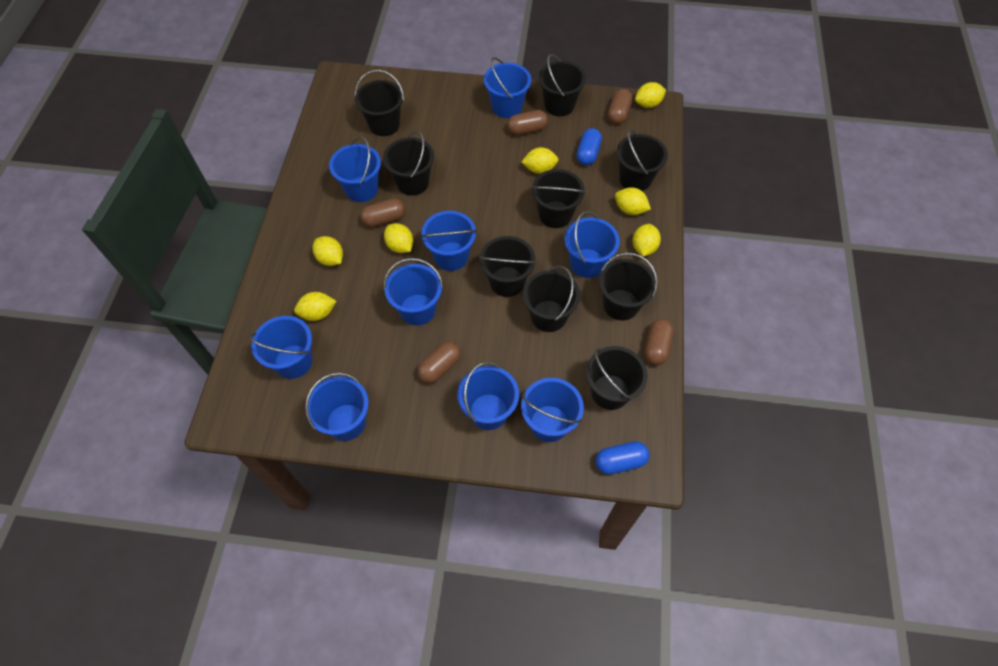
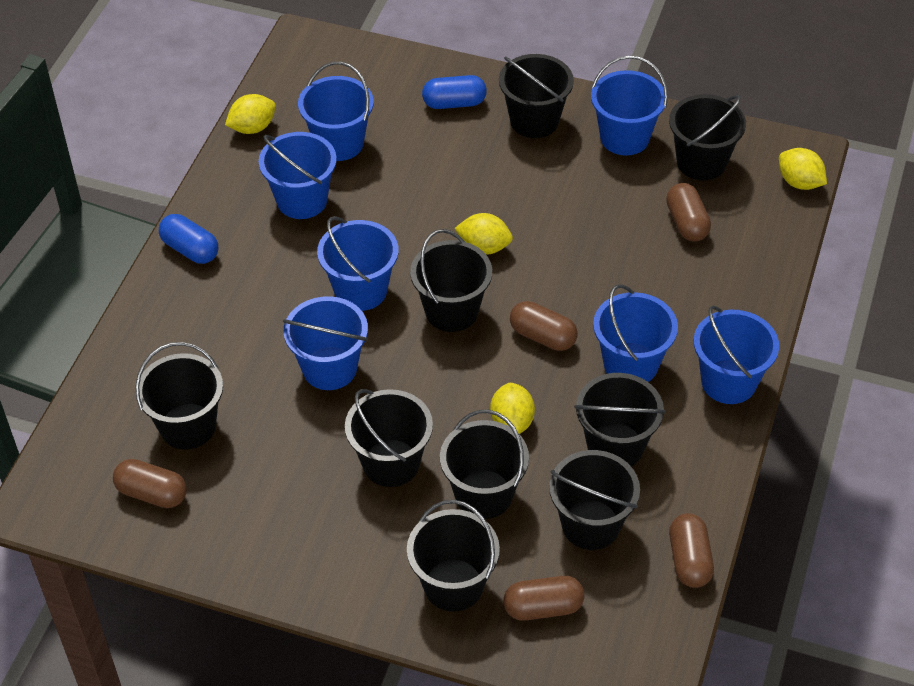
blue bucket: 9 -> 7
yellow lemon: 7 -> 4

